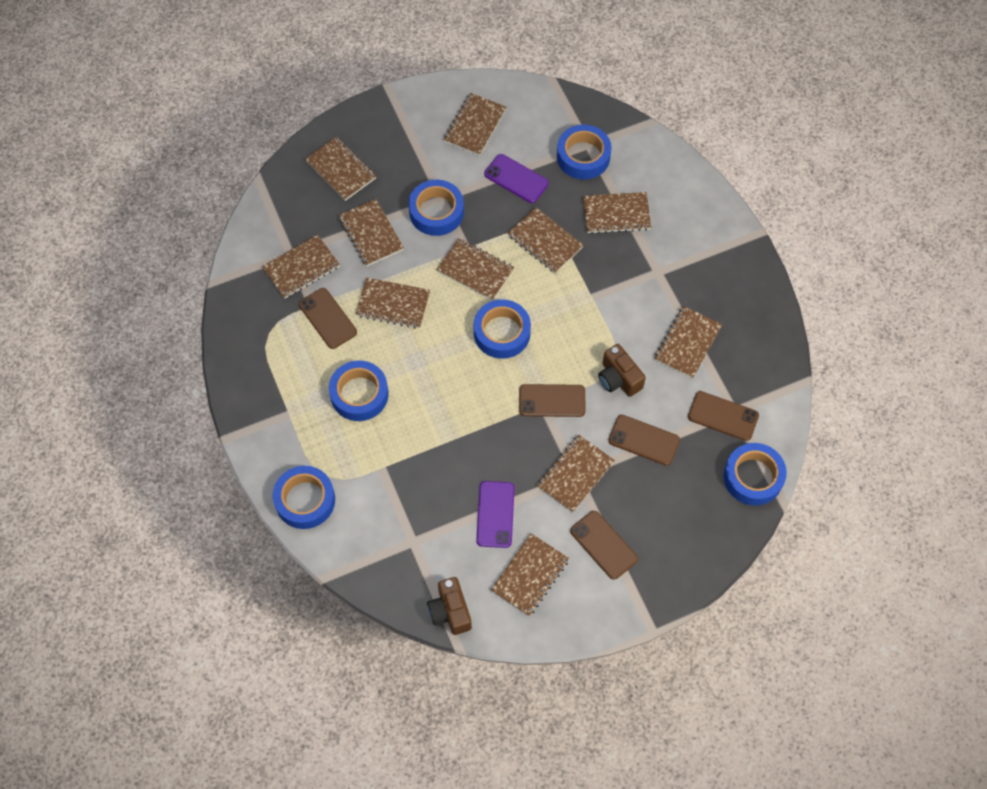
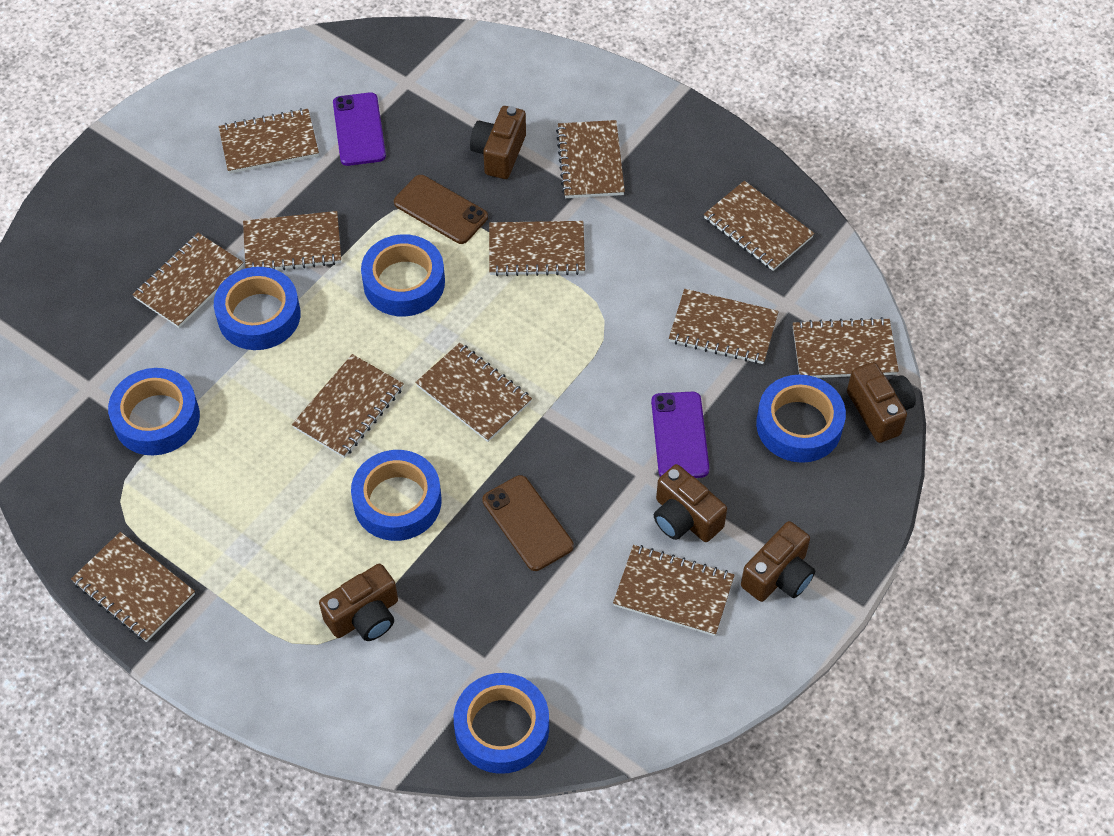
brown camera: 2 -> 5
brown notebook: 11 -> 12
brown phone: 5 -> 2

